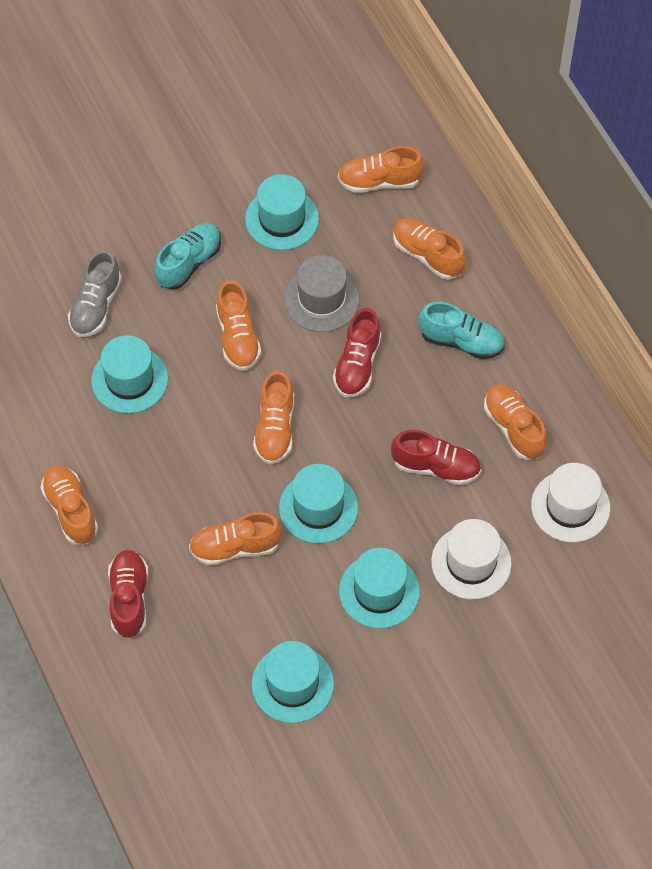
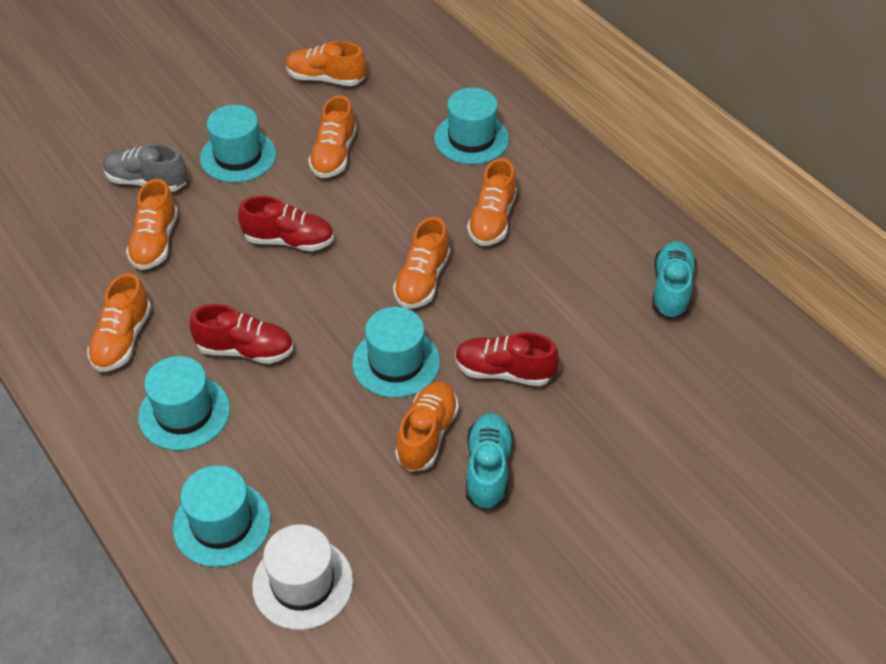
grey hat: 1 -> 0
white hat: 2 -> 1

